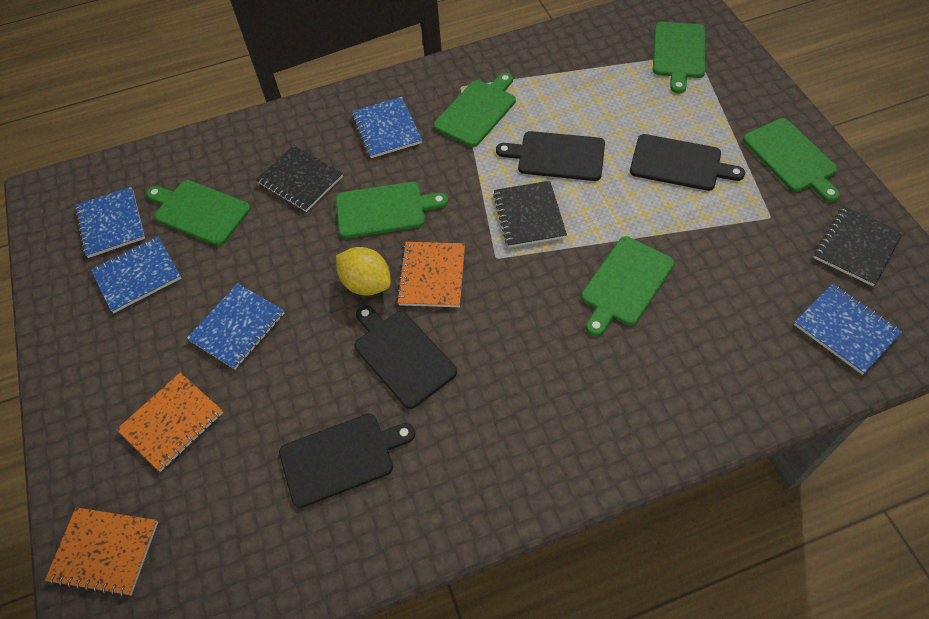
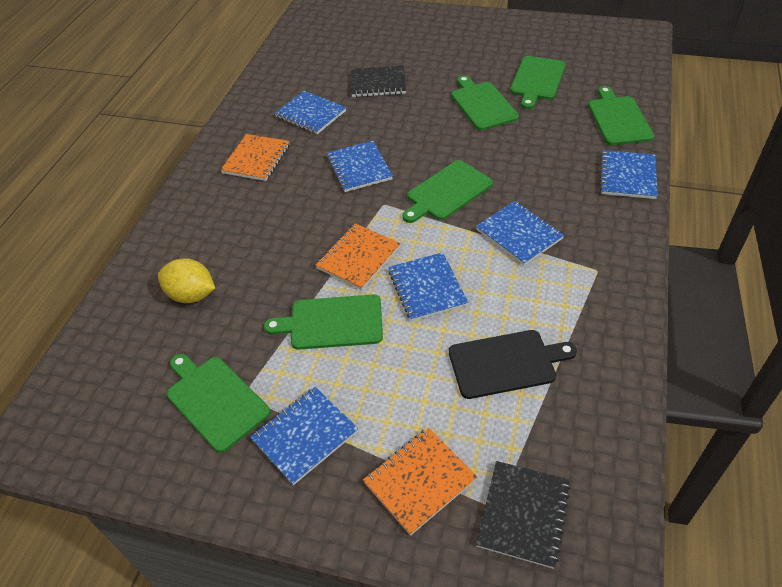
black cutting board: 4 -> 1
black notebook: 3 -> 2
blue notebook: 5 -> 6

